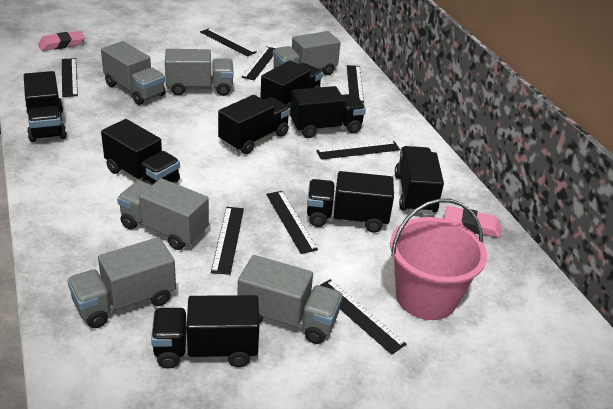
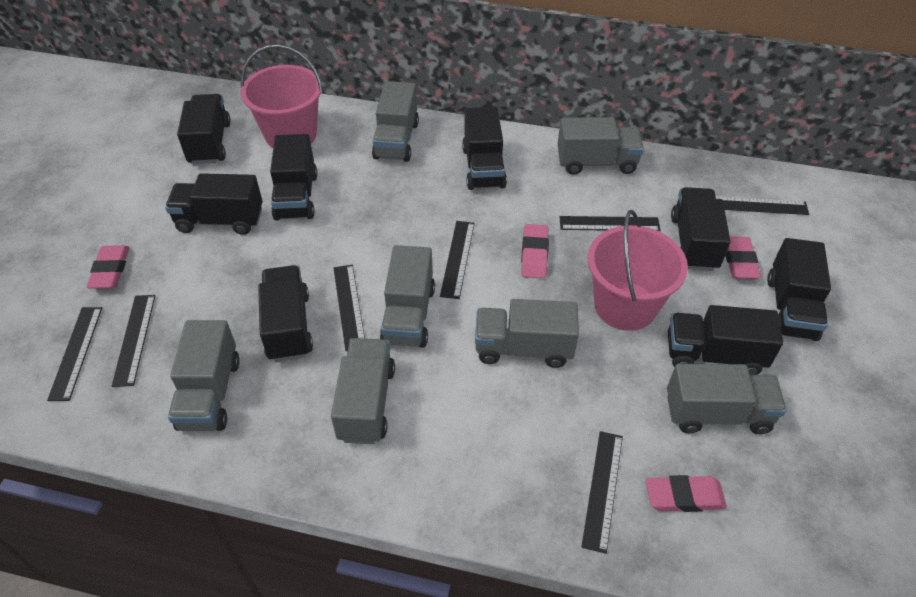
black ruler: 8 -> 7
grey truck: 6 -> 7
pink bucket: 1 -> 2
pink eraser: 2 -> 4

